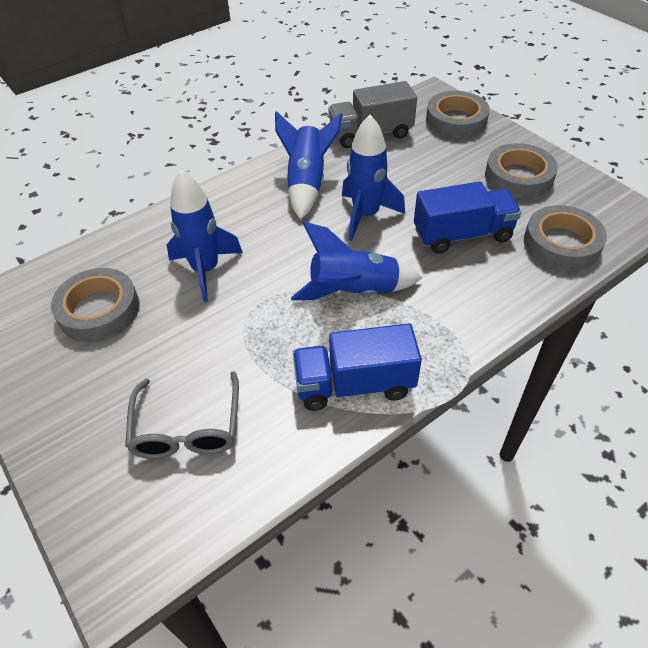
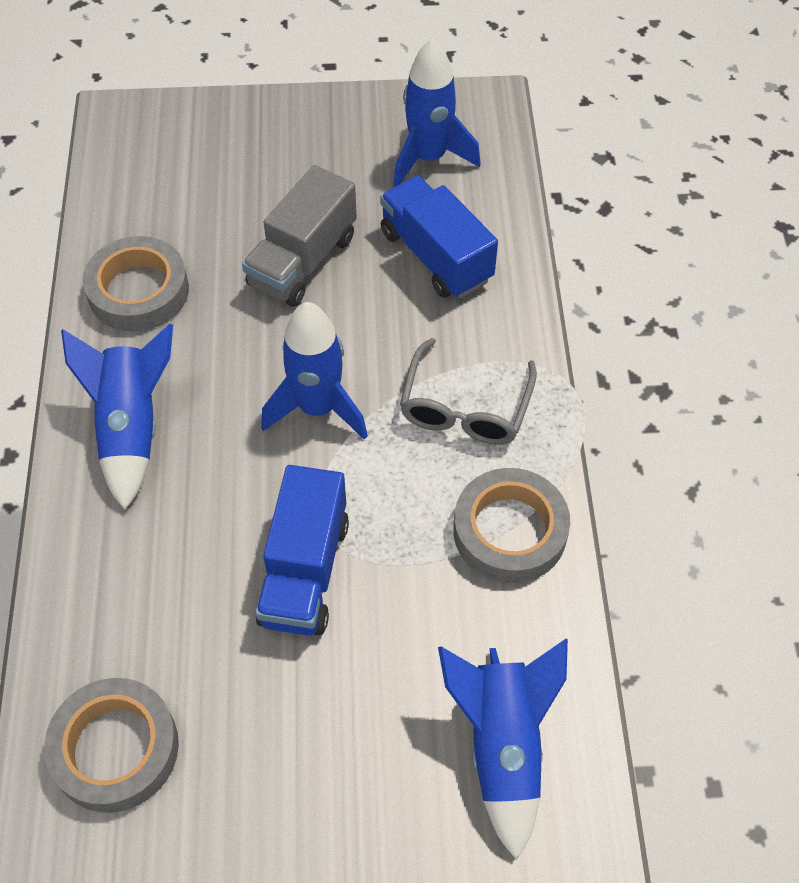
grey tape: 4 -> 3

